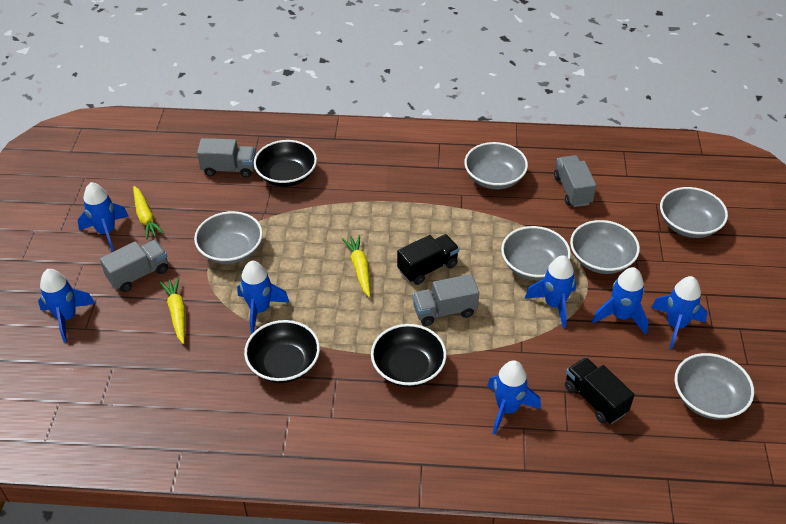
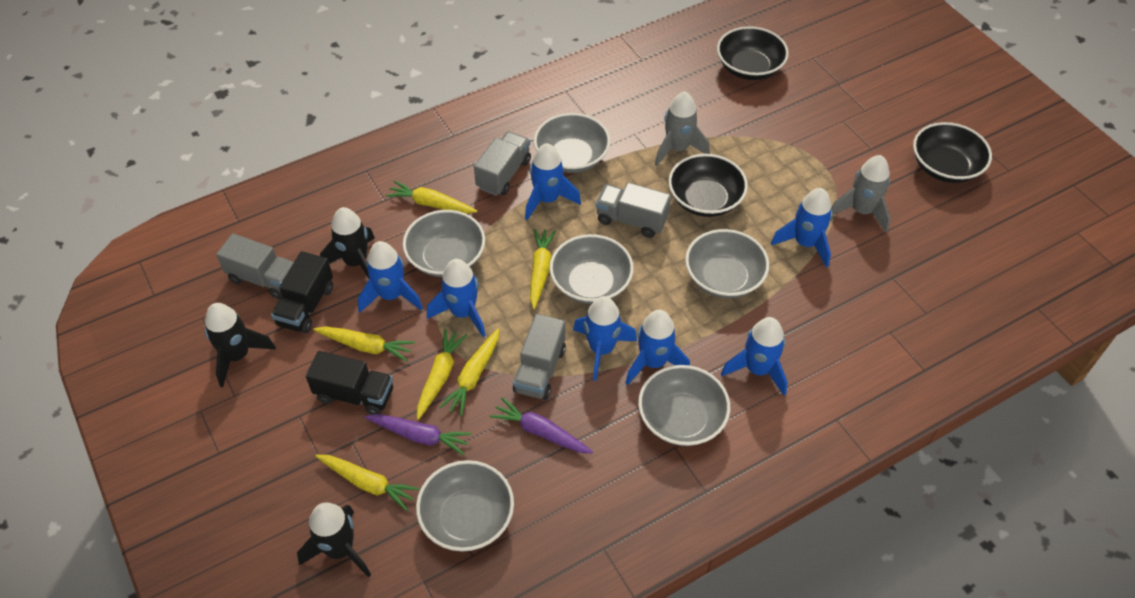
black rocket: 0 -> 3
grey rocket: 0 -> 2
purple carrot: 0 -> 2
yellow carrot: 3 -> 6

